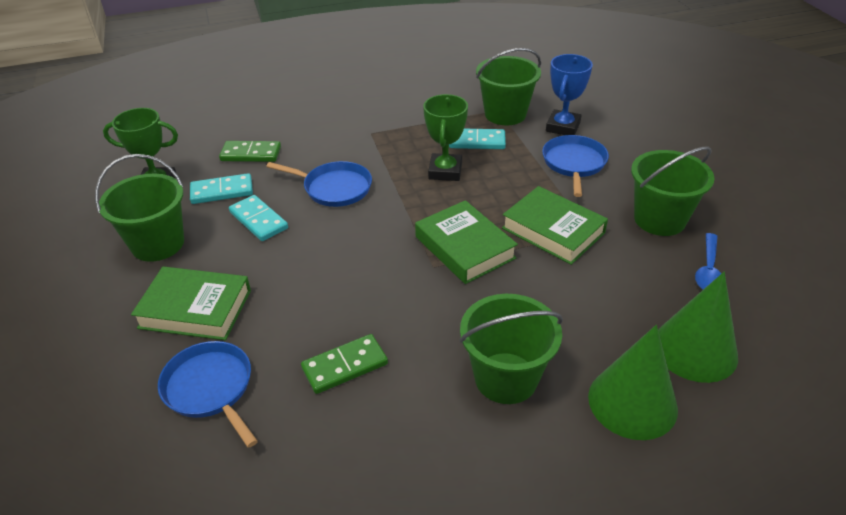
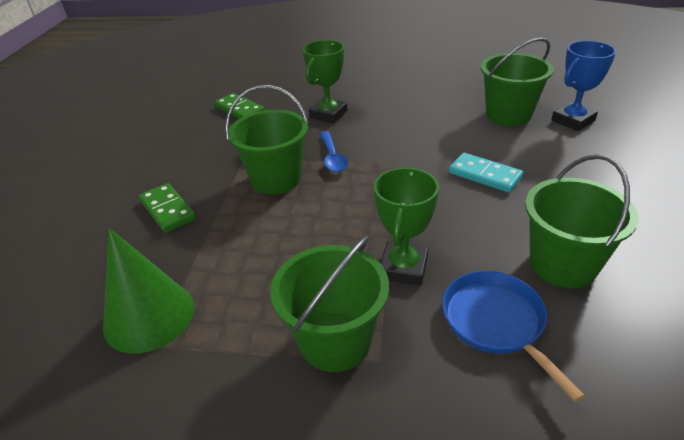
blue pan: 3 -> 1
green book: 3 -> 0
green cone: 2 -> 1
turquoise domino: 3 -> 1

